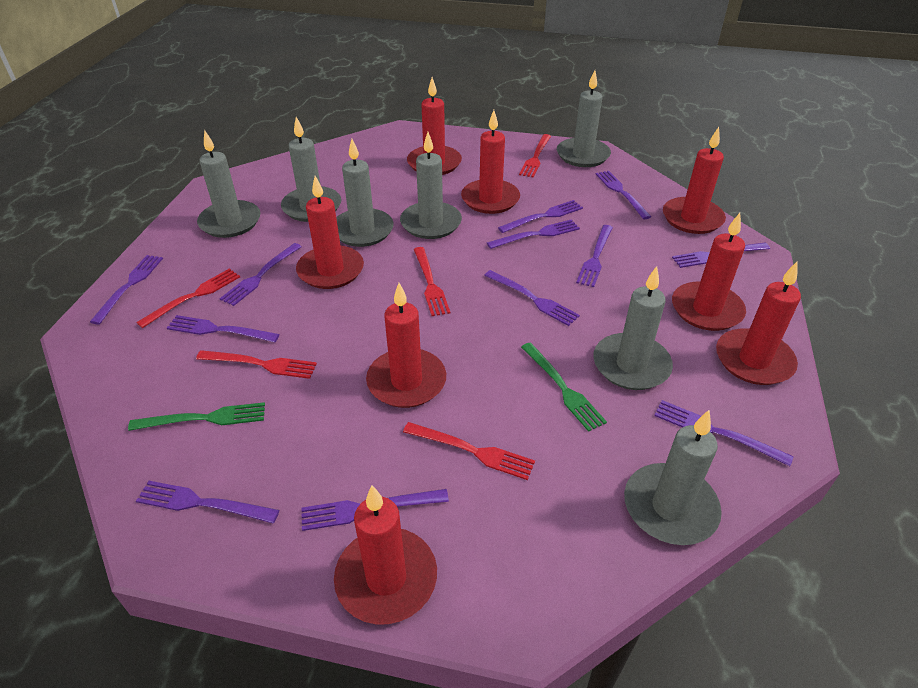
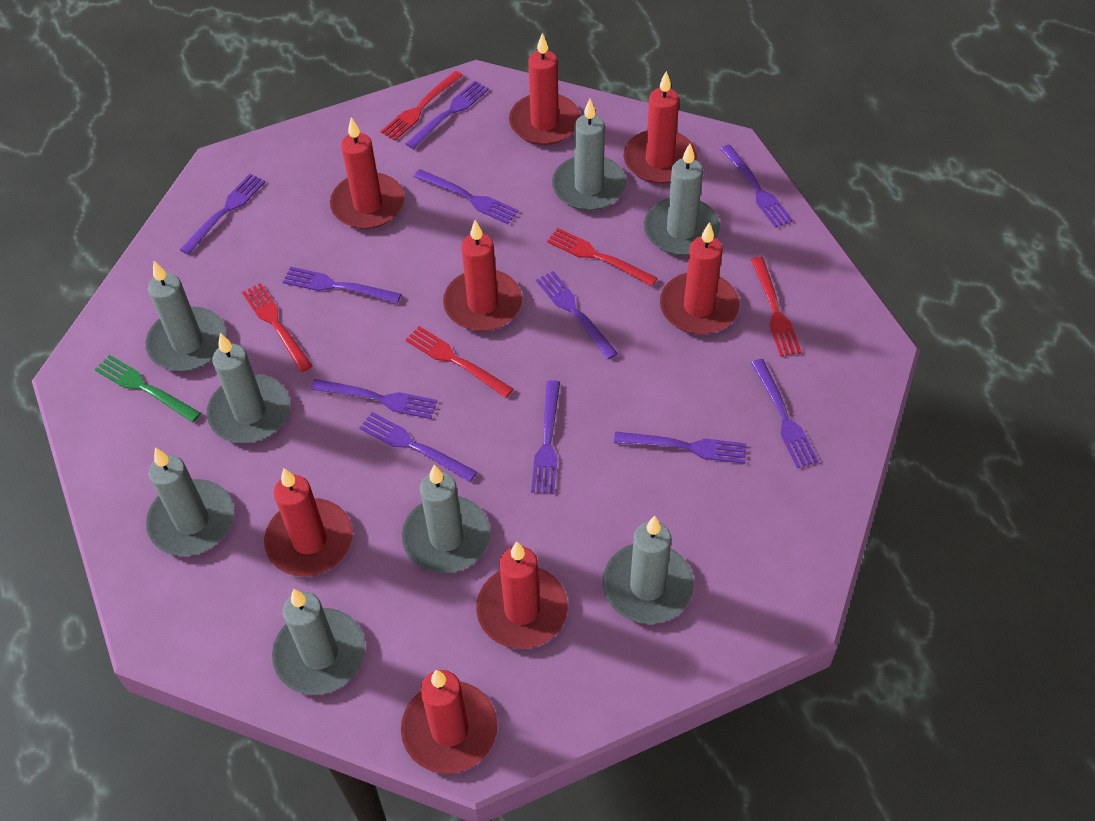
green fork: 2 -> 1
grey candle: 7 -> 8
purple fork: 12 -> 11

